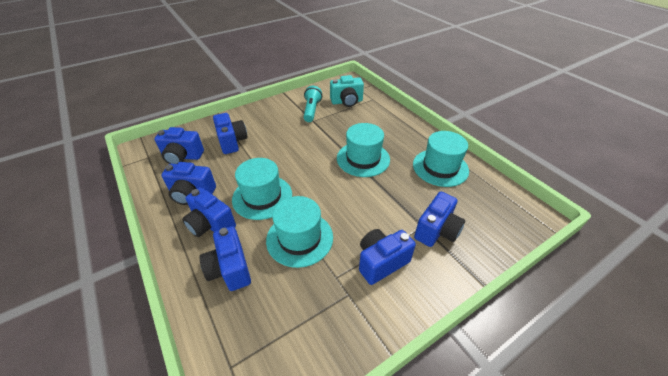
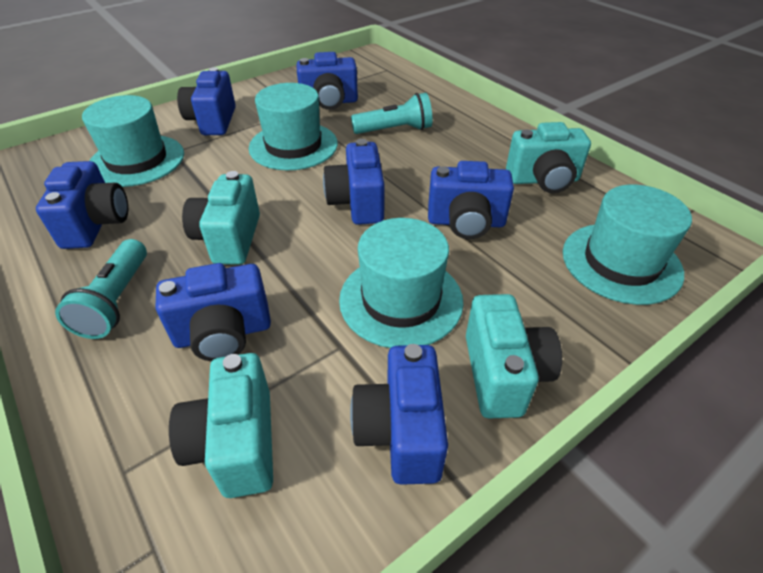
turquoise camera: 1 -> 4
turquoise flashlight: 1 -> 2

